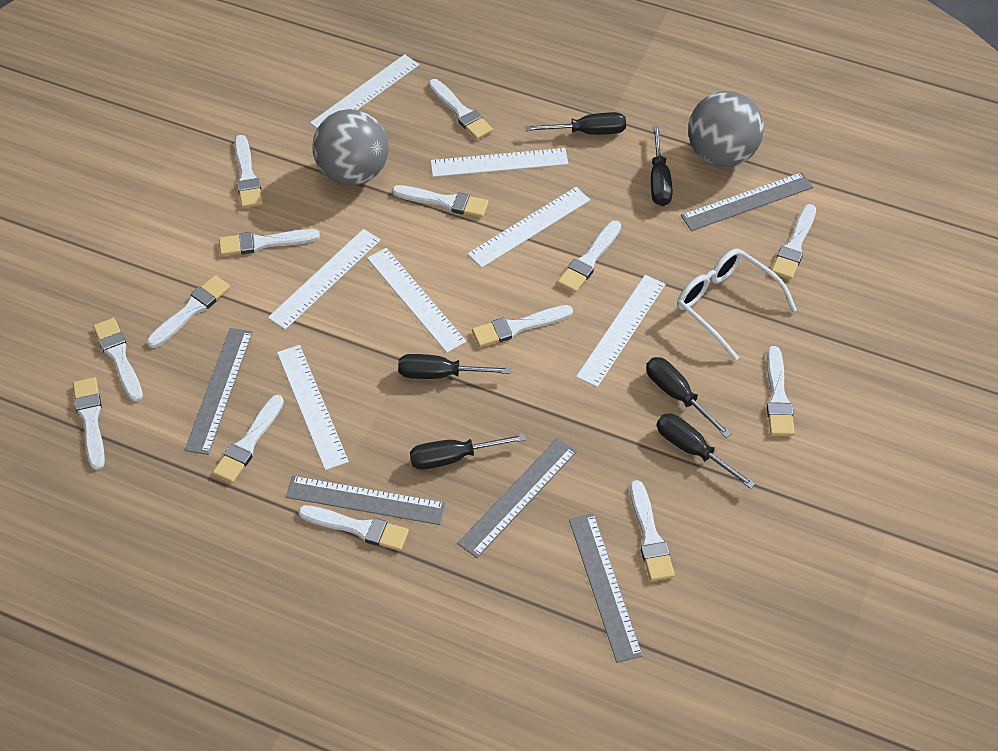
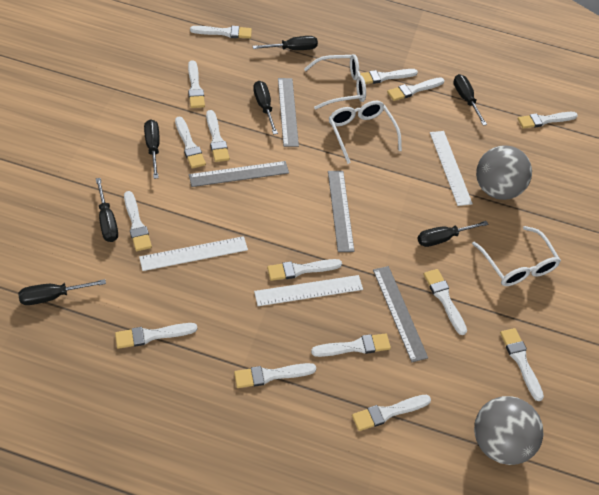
black screwdriver: 6 -> 7
grey ruler: 5 -> 4
white brush: 14 -> 15
white glasses: 1 -> 3
white ruler: 7 -> 3

